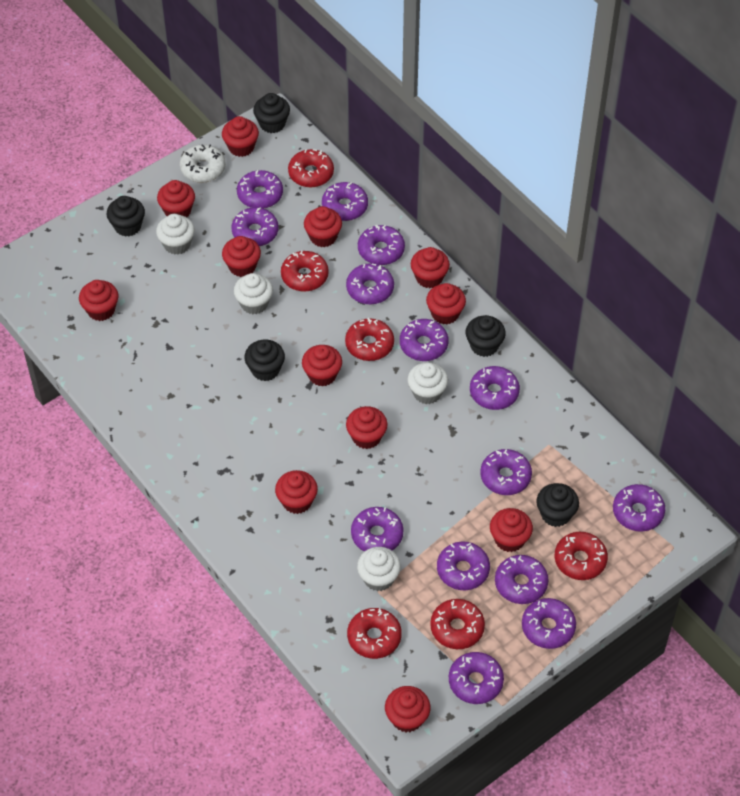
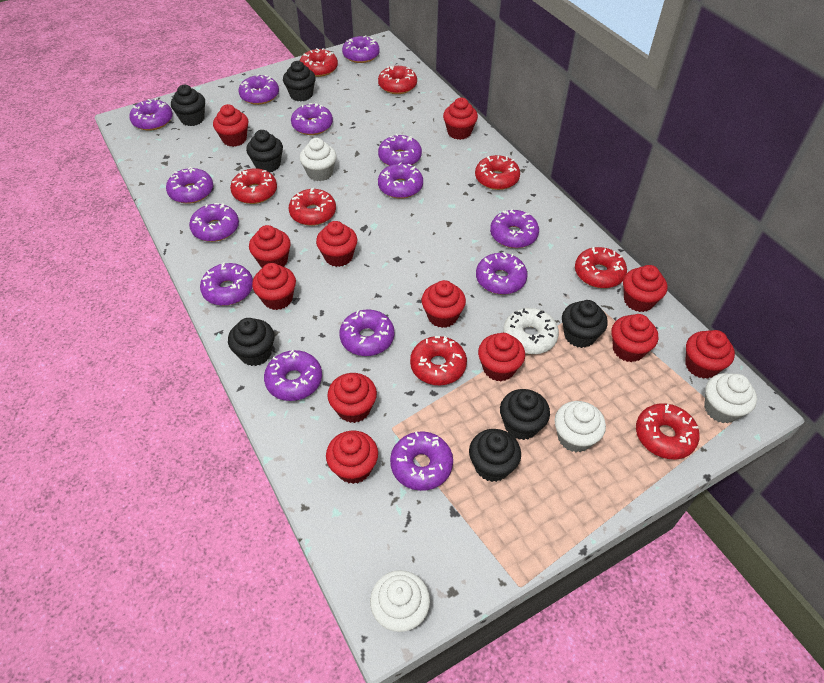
black cupcake: 5 -> 7
red donut: 6 -> 8

